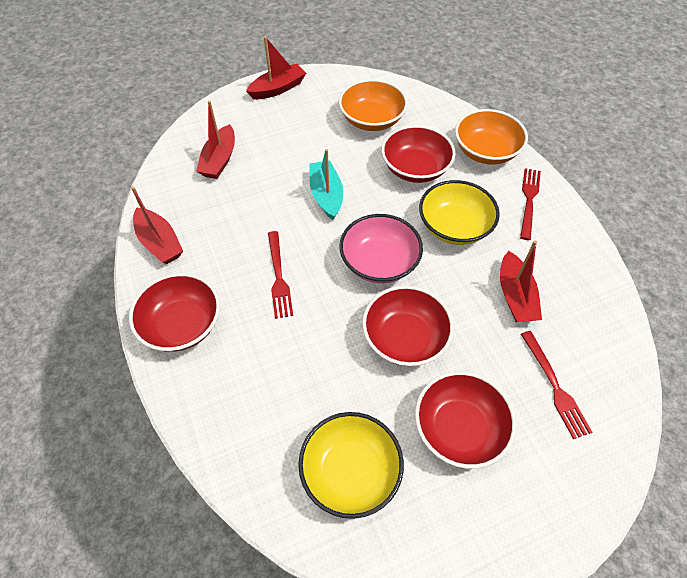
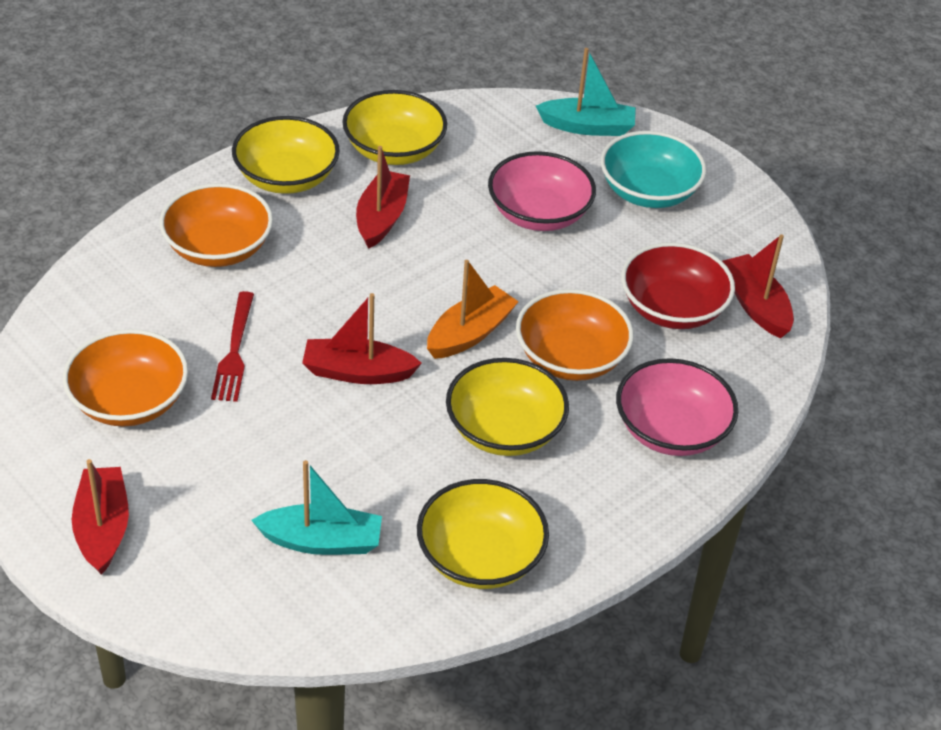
orange boat: 0 -> 1
orange bowl: 2 -> 3
pink bowl: 1 -> 2
red bowl: 4 -> 1
red fork: 3 -> 1
turquoise boat: 1 -> 2
turquoise bowl: 0 -> 1
yellow bowl: 2 -> 4

